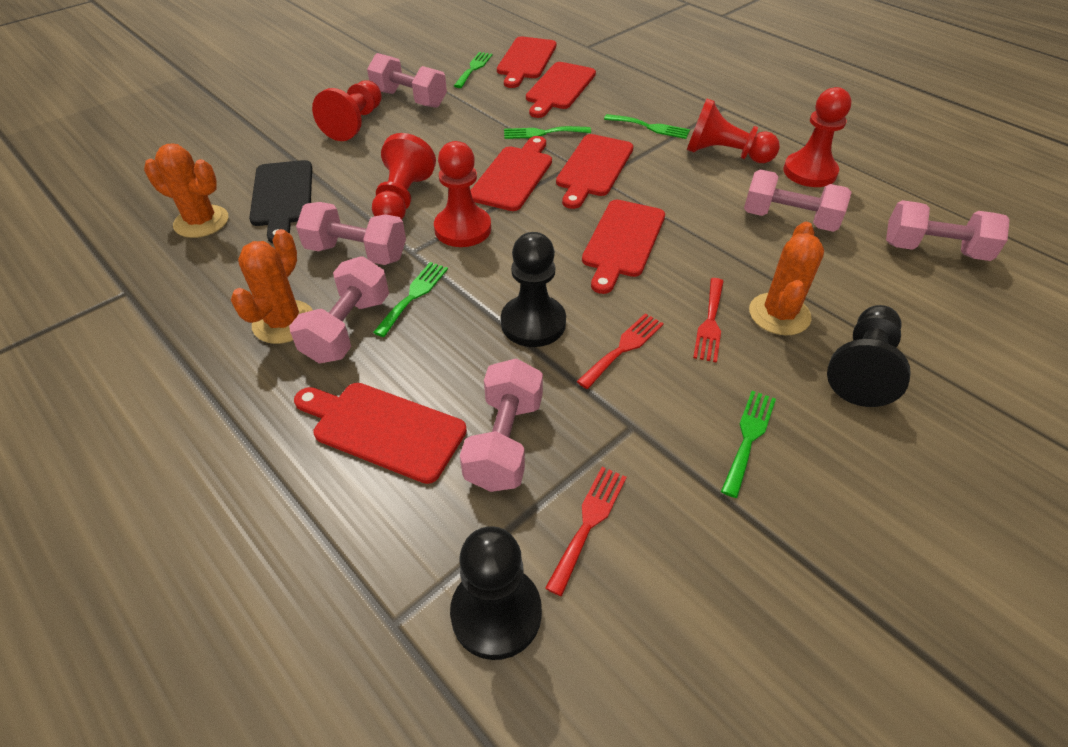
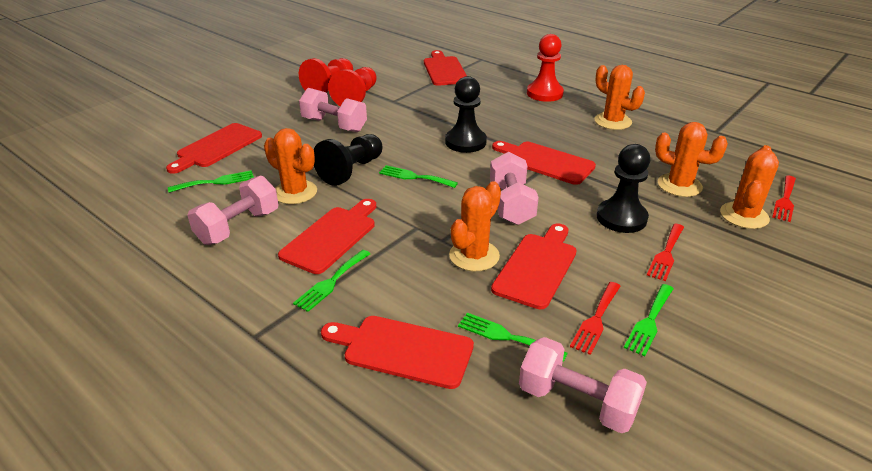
black cutting board: 1 -> 0
orange cactus: 3 -> 5
pink dumbbell: 6 -> 4
red pawn: 5 -> 3

